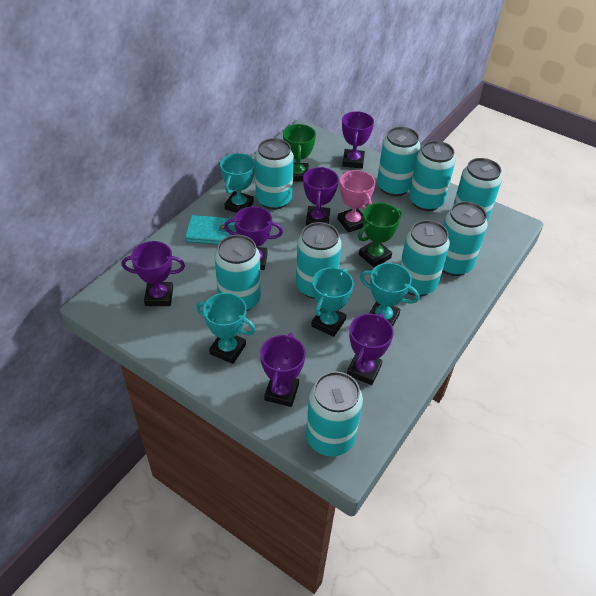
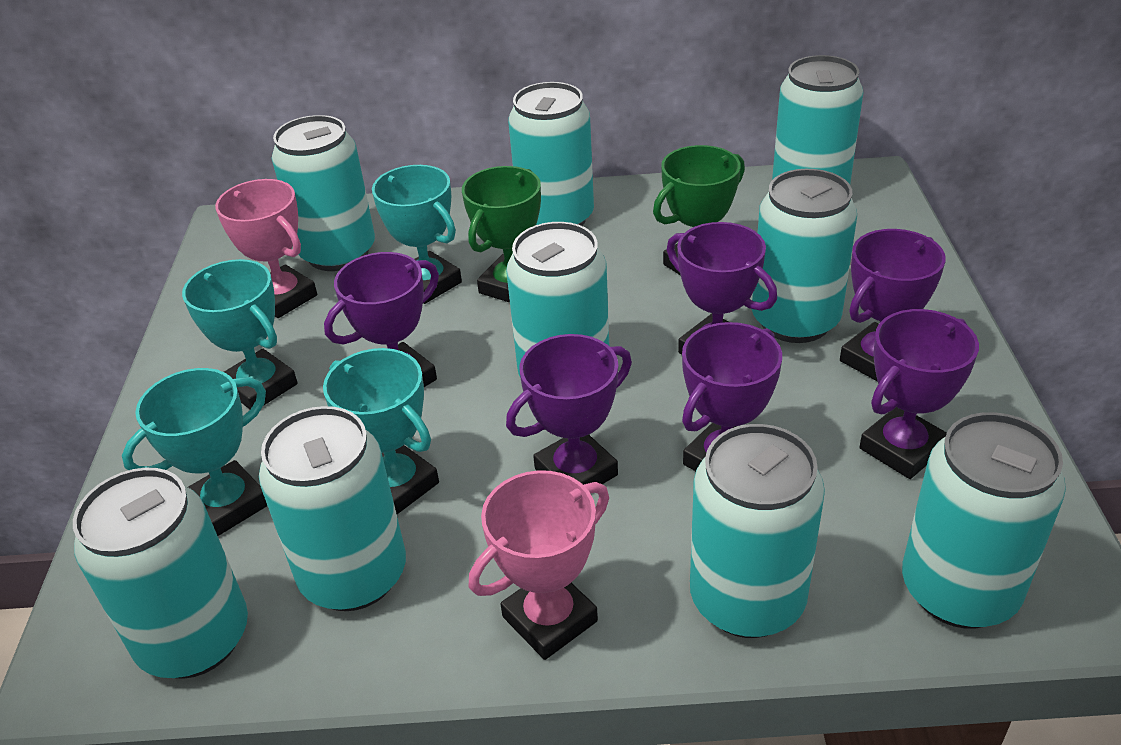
pink trophy: 1 -> 2
turquoise wallet: 1 -> 0

